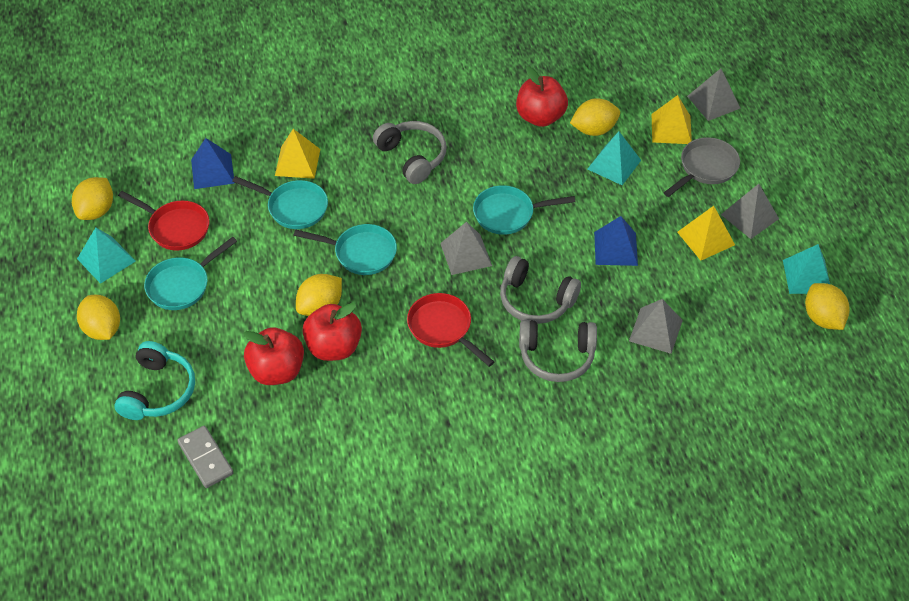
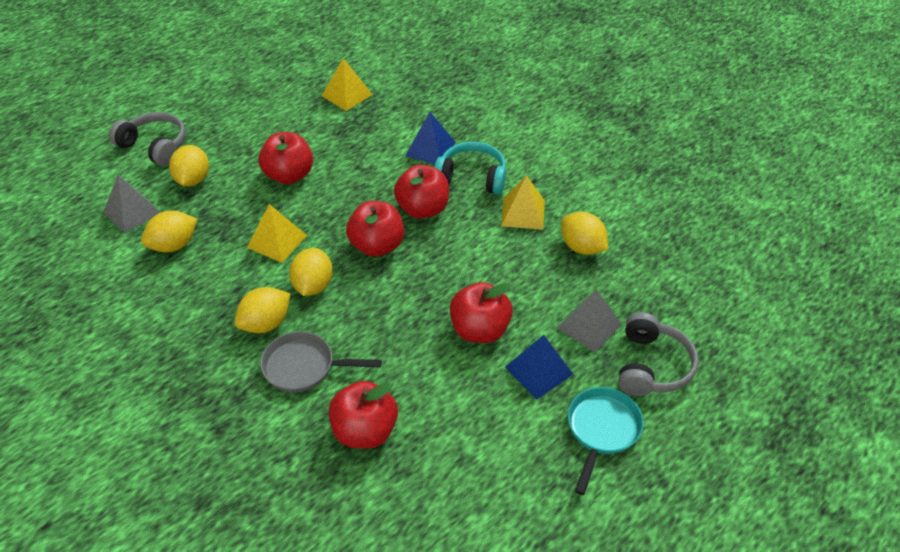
grey domino: 1 -> 0
grey headphones: 3 -> 2
grey pyramid: 4 -> 2
red apple: 3 -> 5
red pan: 2 -> 0
turquoise pan: 4 -> 1
turquoise pyramid: 3 -> 0

